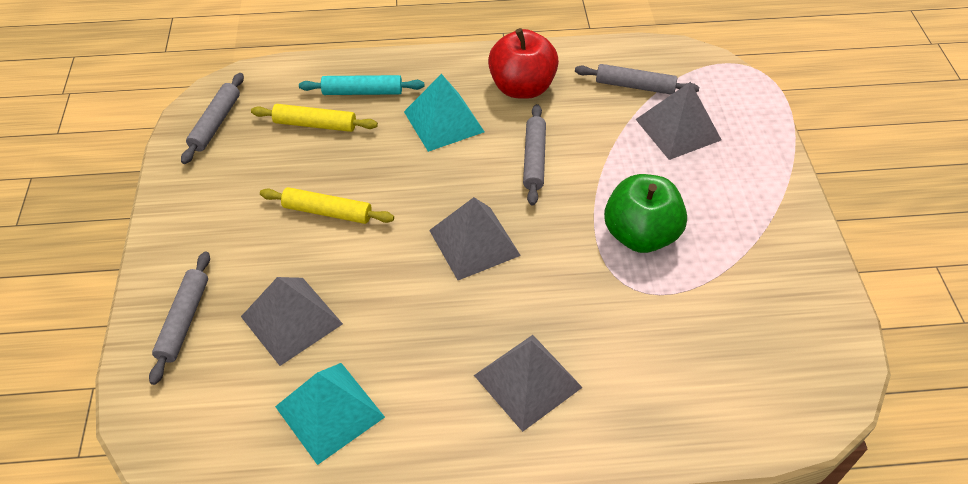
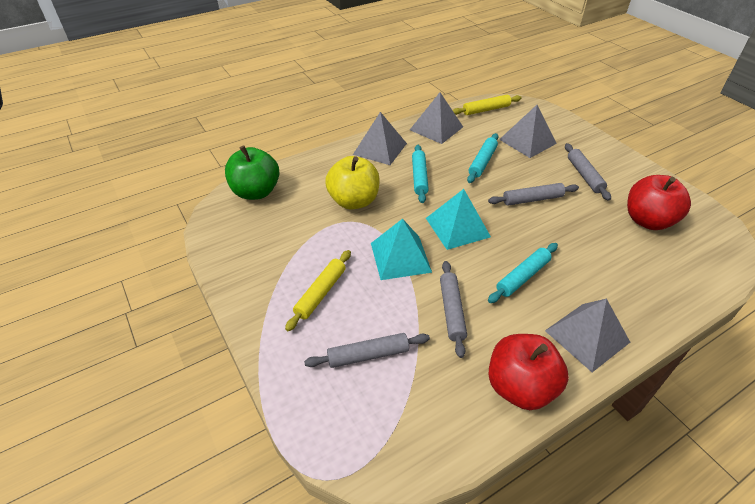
red apple: 1 -> 2
turquoise rolling pin: 1 -> 3
yellow apple: 0 -> 1

